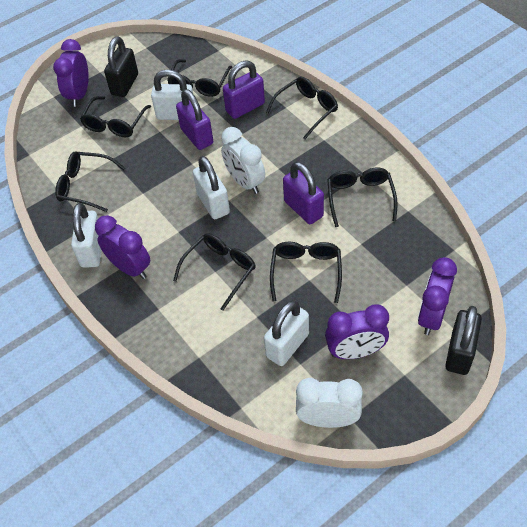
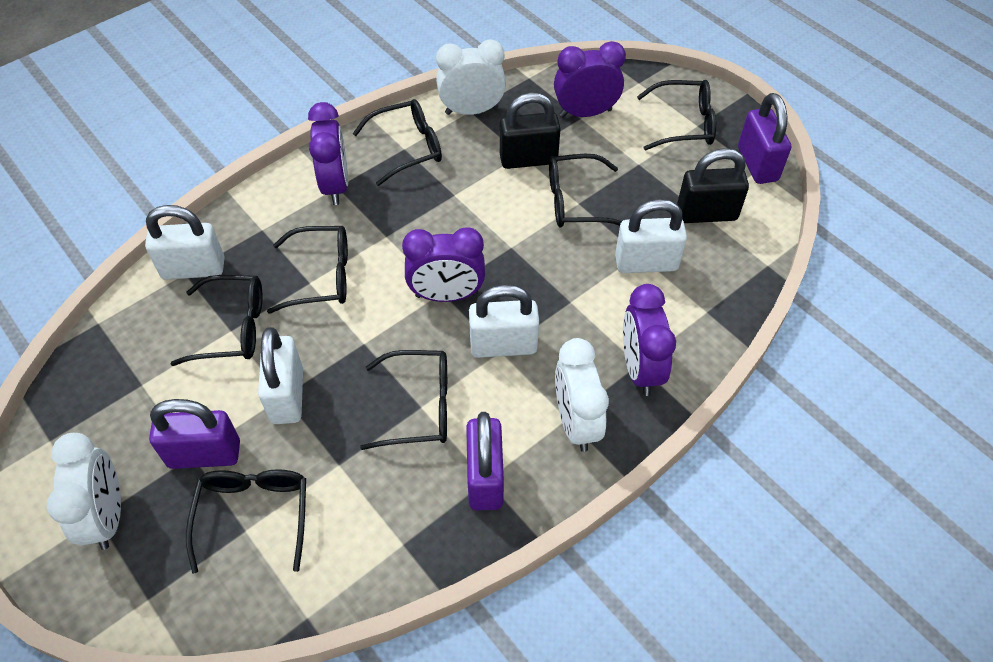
white clock: 2 -> 3

